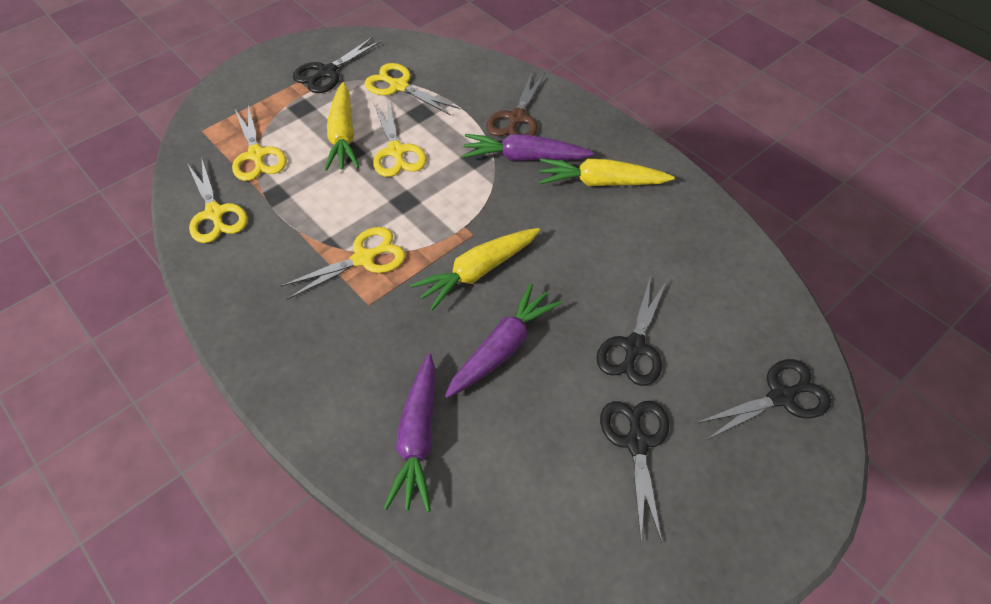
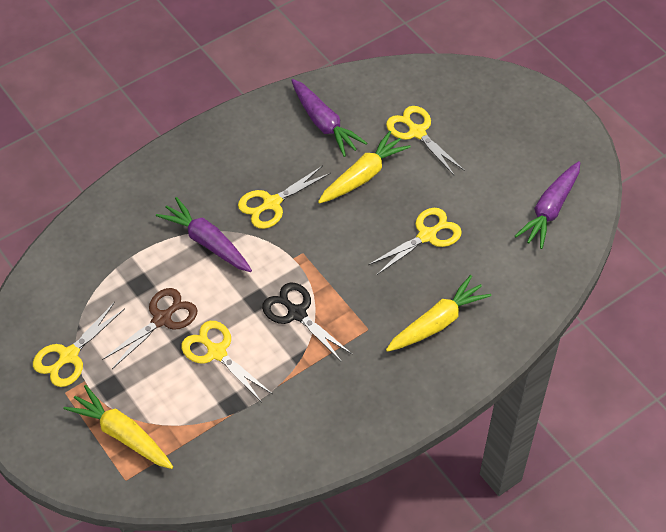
black scissors: 4 -> 1

